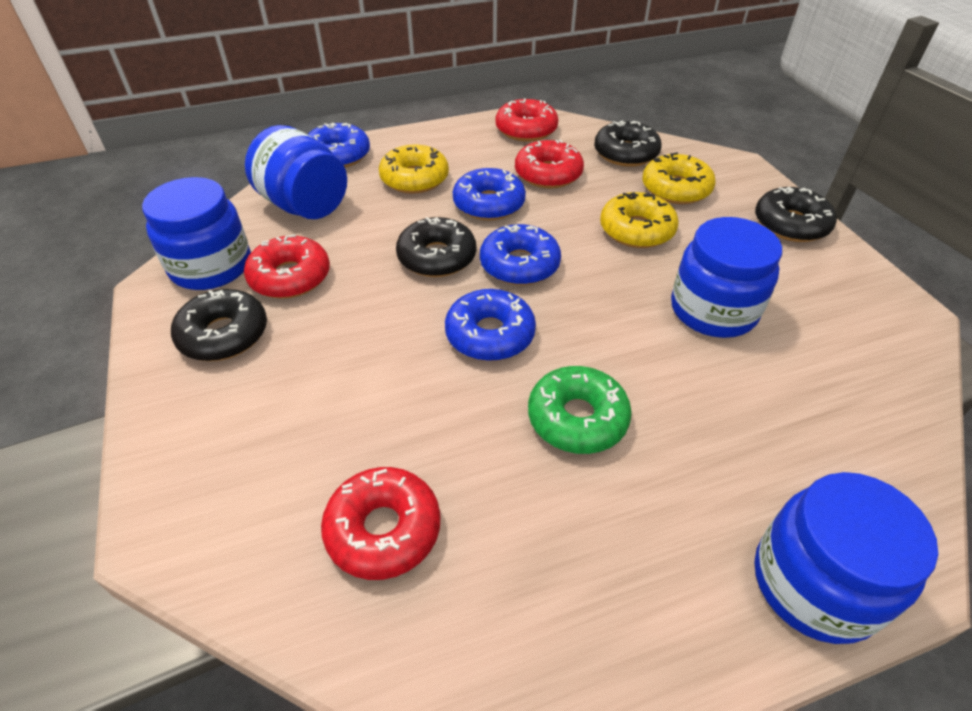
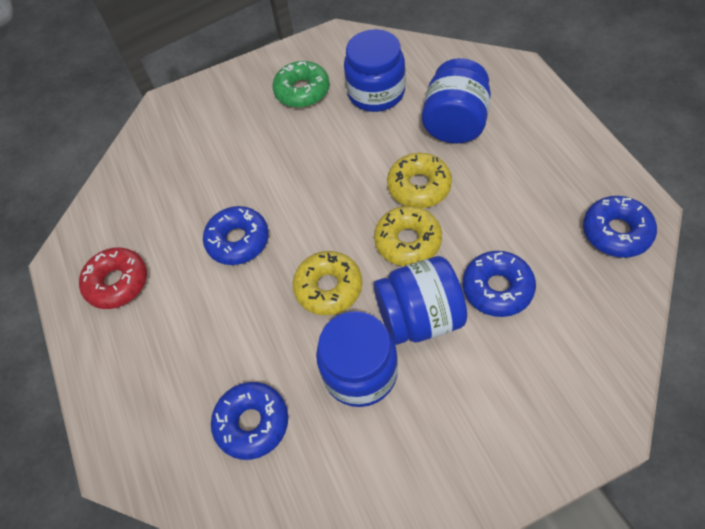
black donut: 4 -> 0
red donut: 4 -> 1

